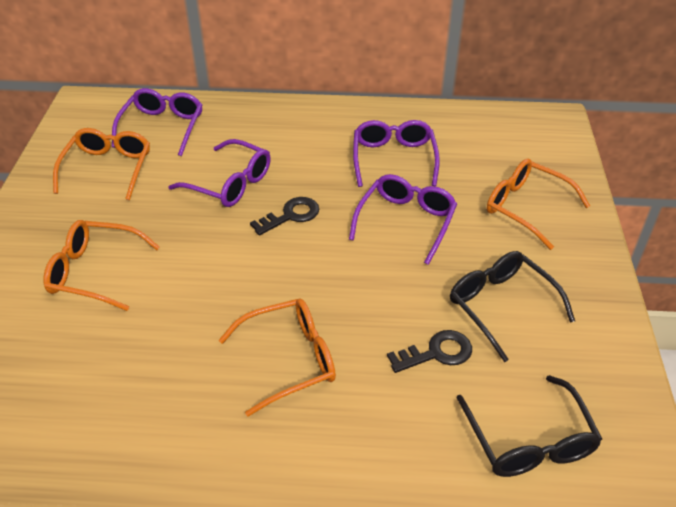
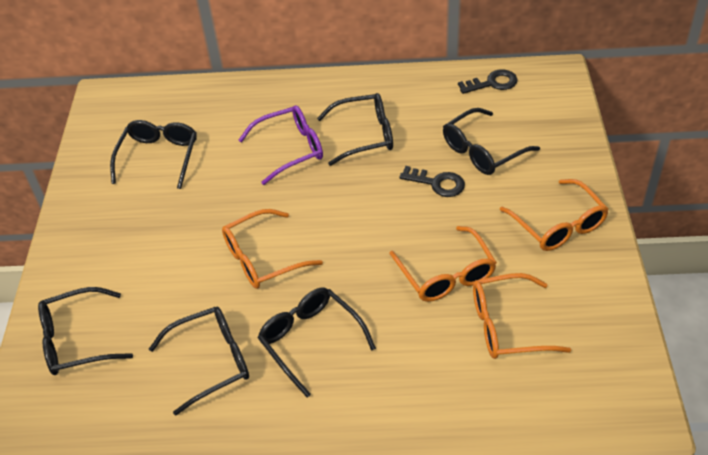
black glasses: 2 -> 6
purple glasses: 4 -> 1

